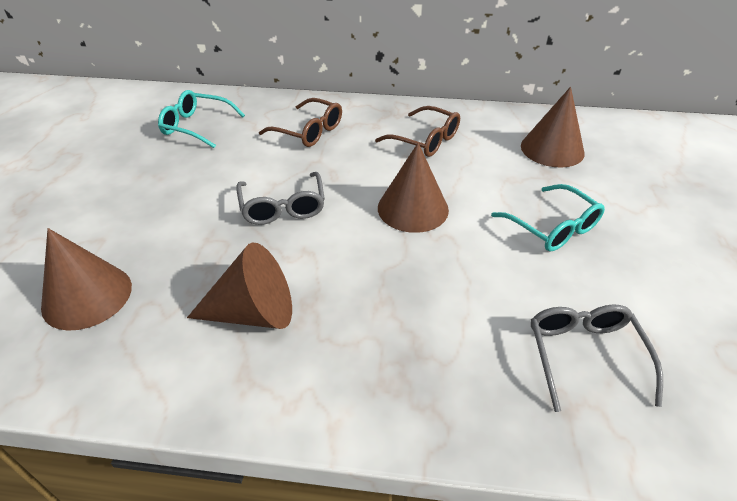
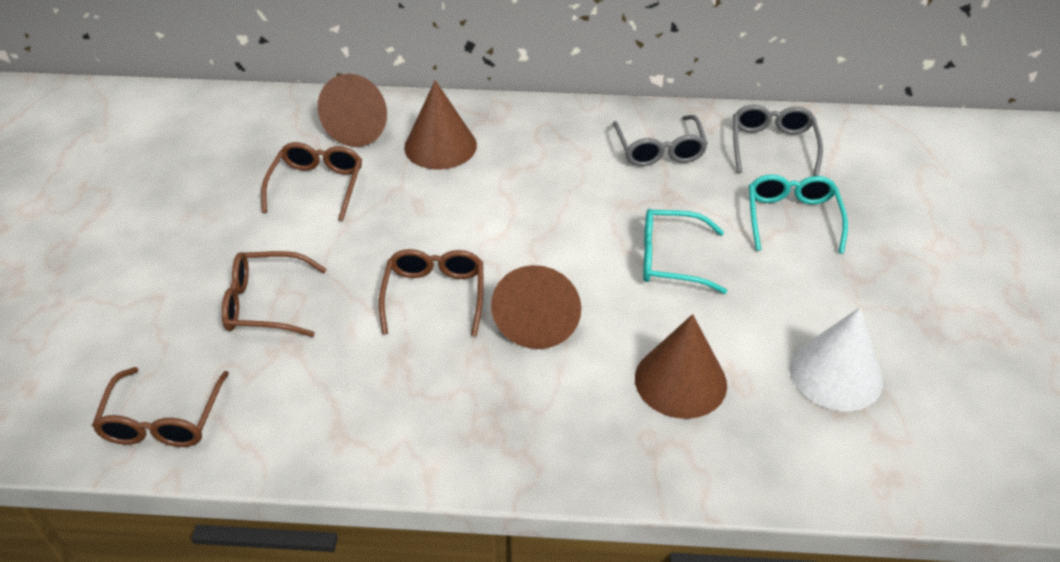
brown glasses: 2 -> 4
white cone: 0 -> 1

